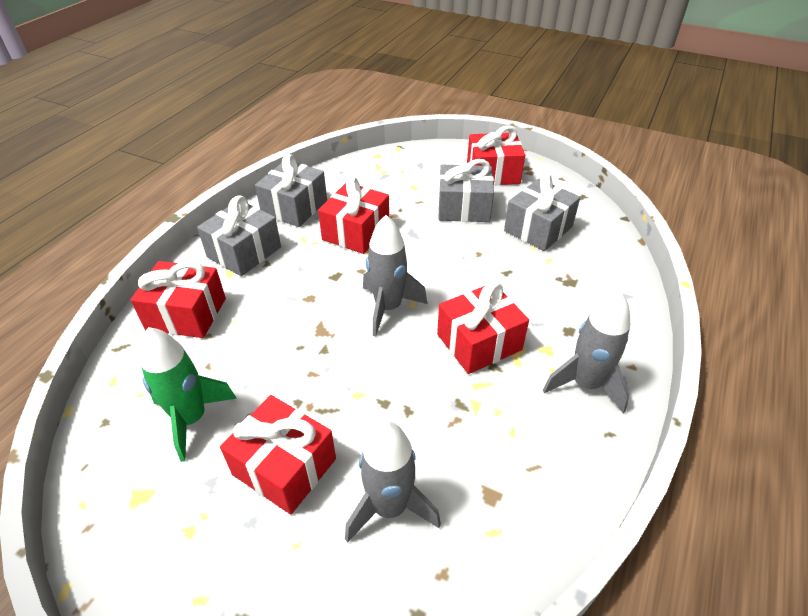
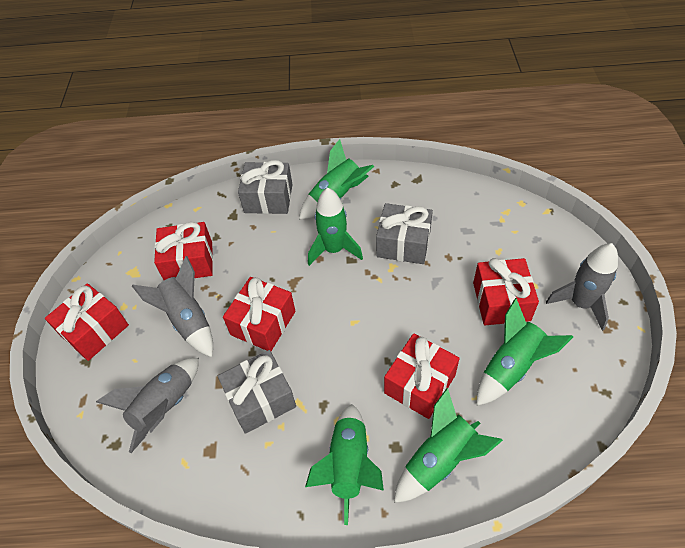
green rocket: 1 -> 5
grey gift: 4 -> 3

